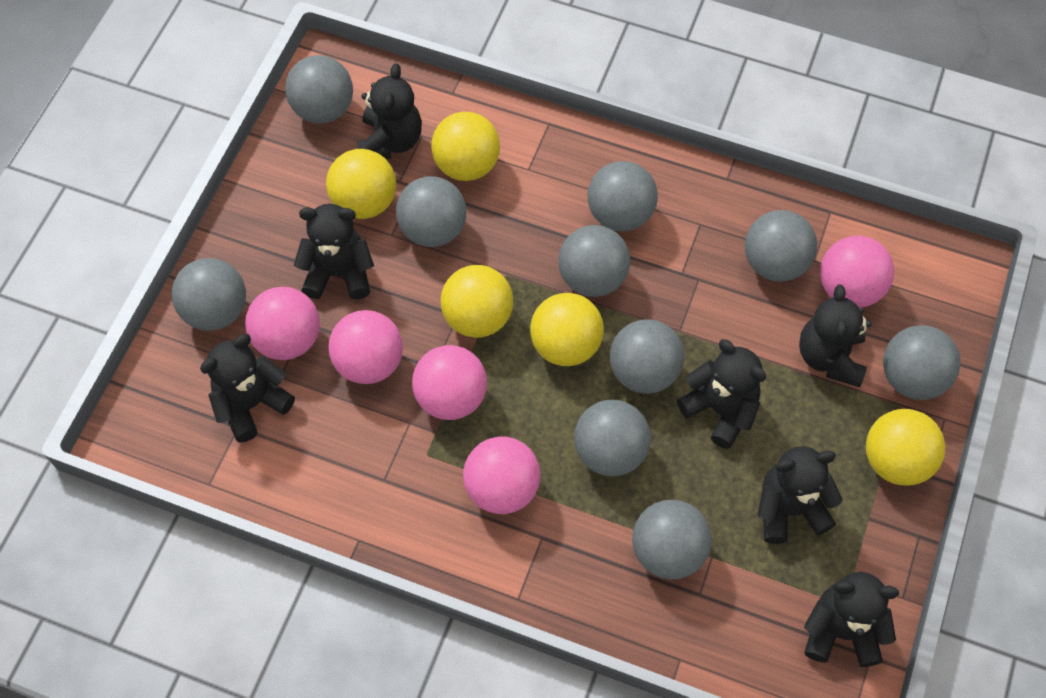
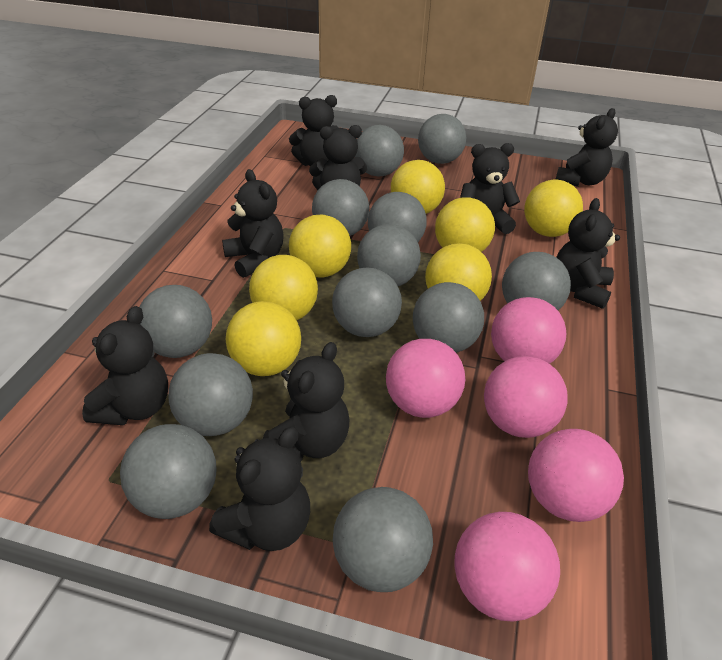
black teddy bear: 7 -> 9
grey ball: 10 -> 12
yellow ball: 5 -> 7

